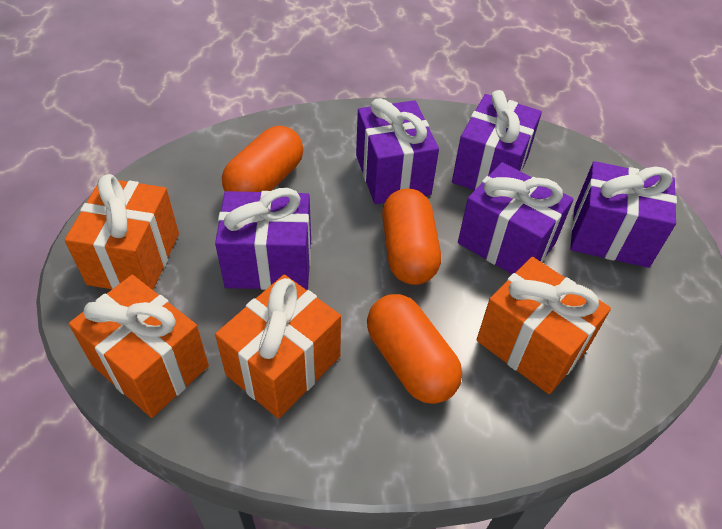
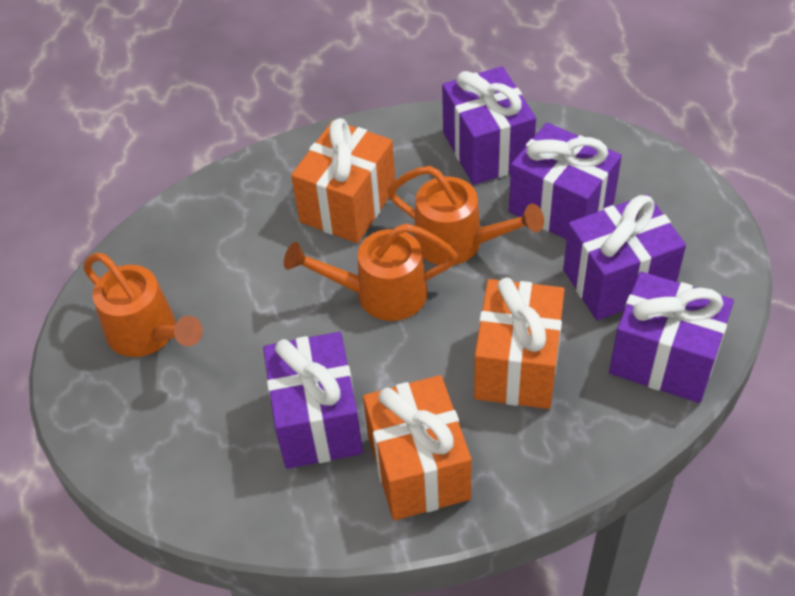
orange capsule: 3 -> 0
orange gift: 4 -> 3
orange watering can: 0 -> 3

